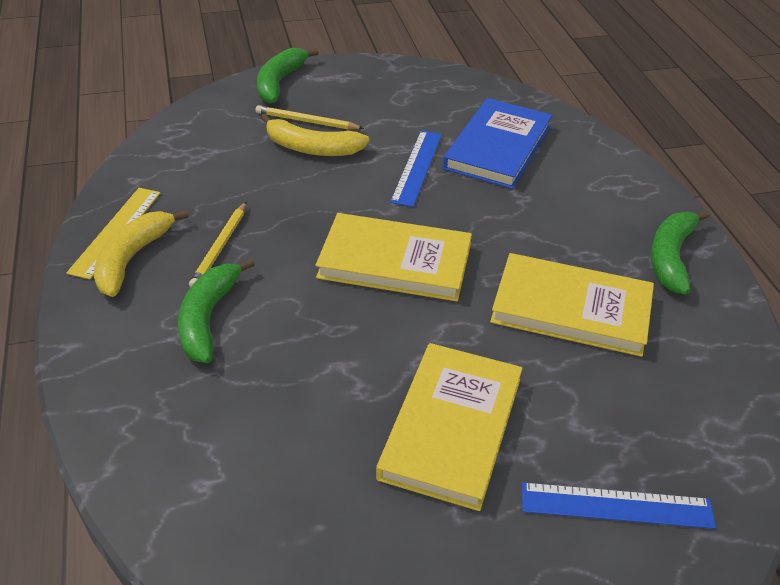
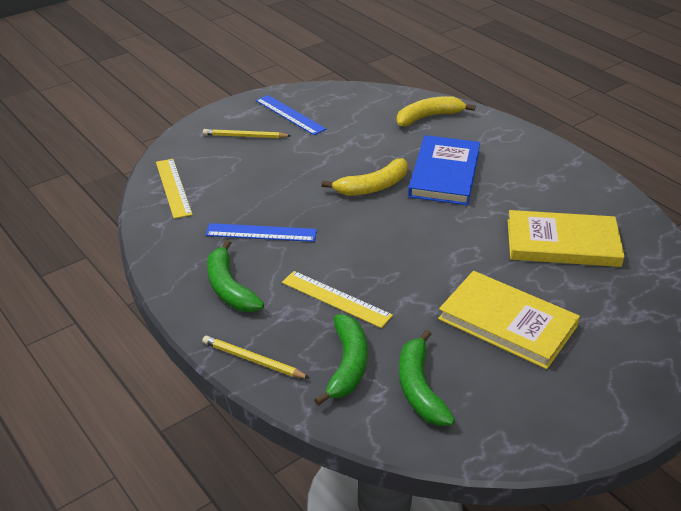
yellow book: 3 -> 2
yellow ruler: 1 -> 2

